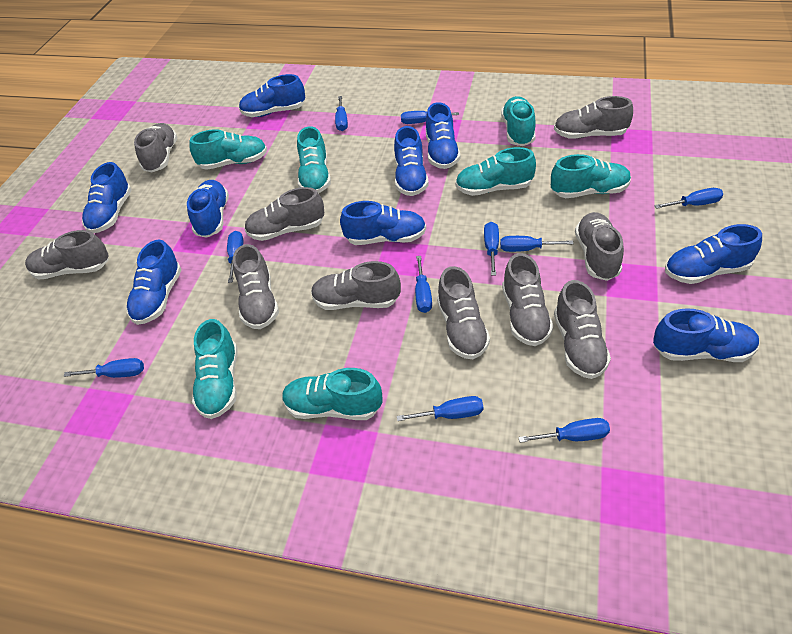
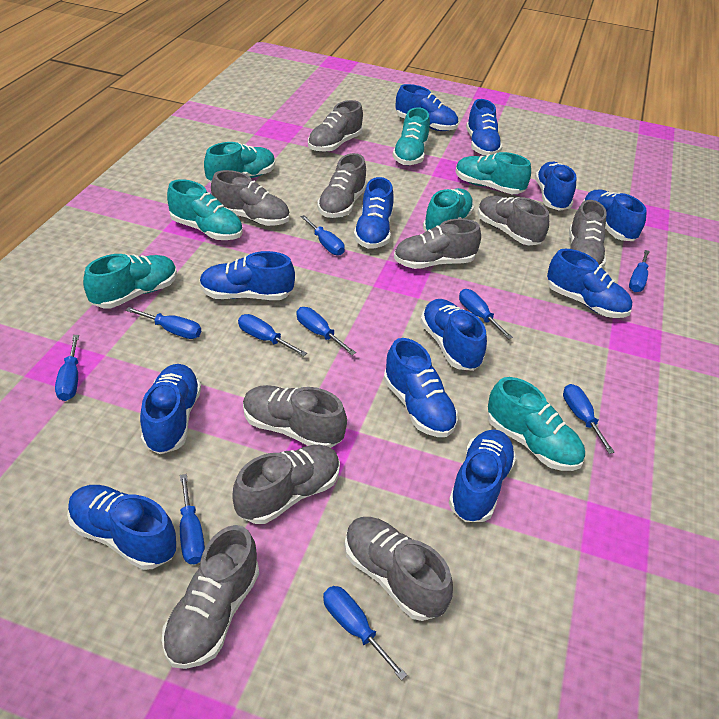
blue shoe: 9 -> 12

